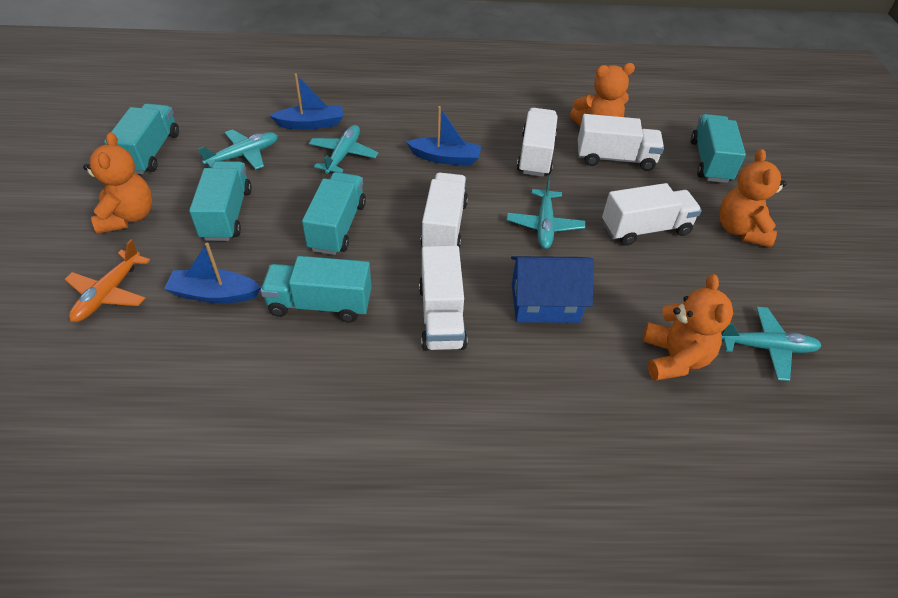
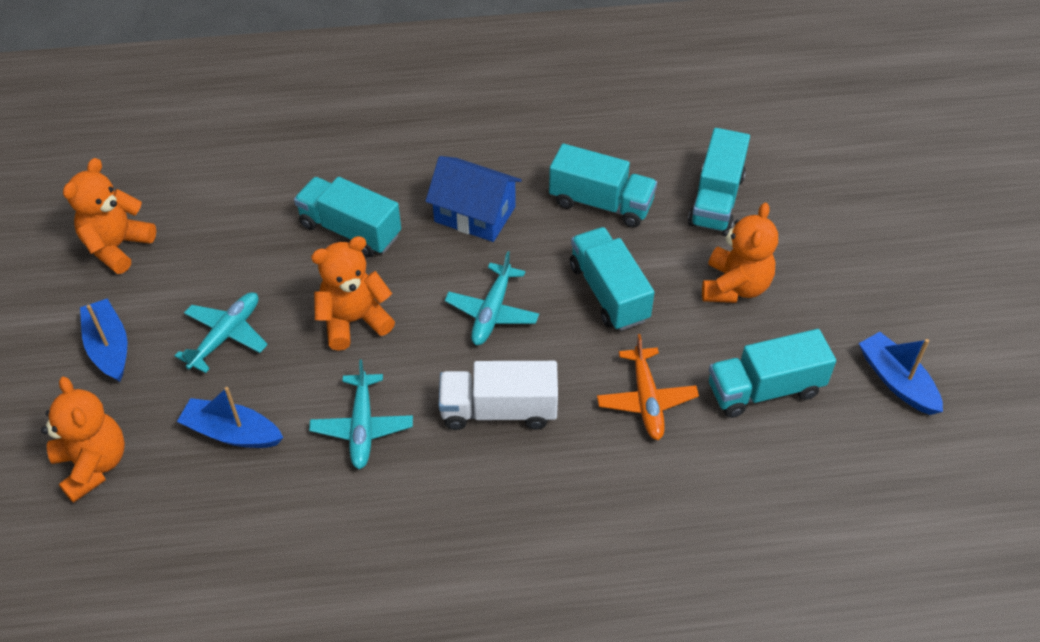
turquoise plane: 4 -> 3
white truck: 5 -> 1

